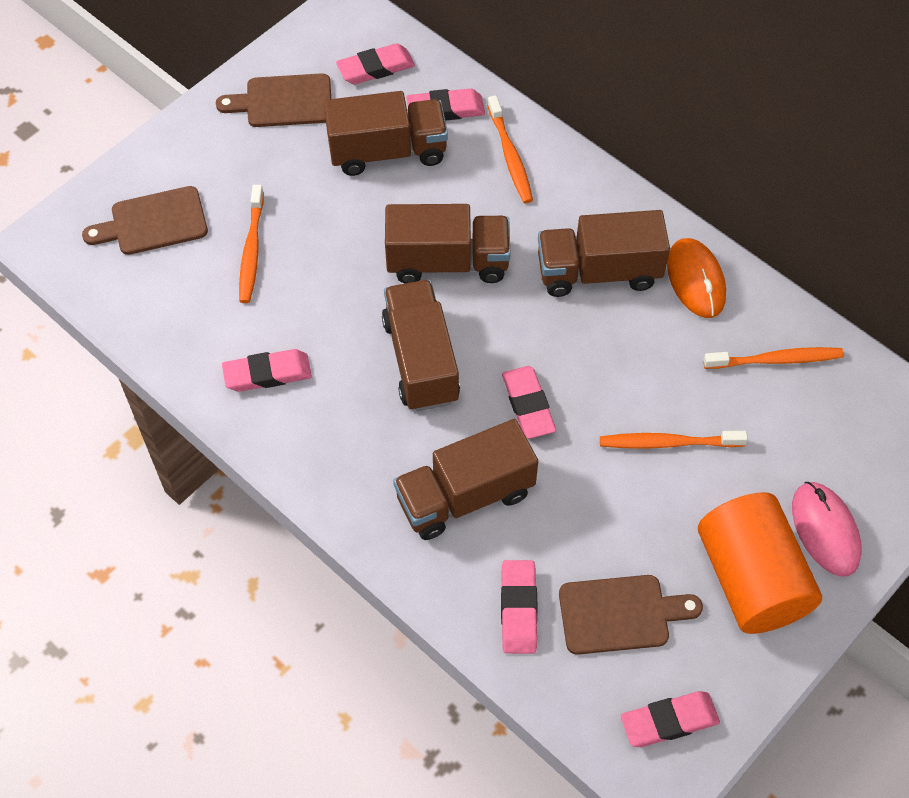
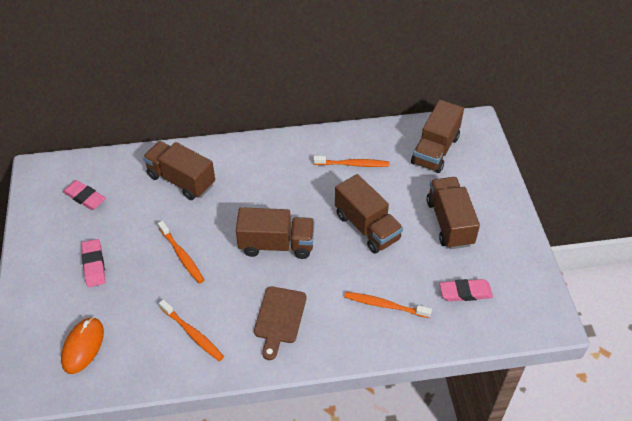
brown cutting board: 3 -> 1
orange cylinder: 1 -> 0
pink eraser: 6 -> 3
pink mouse: 1 -> 0

